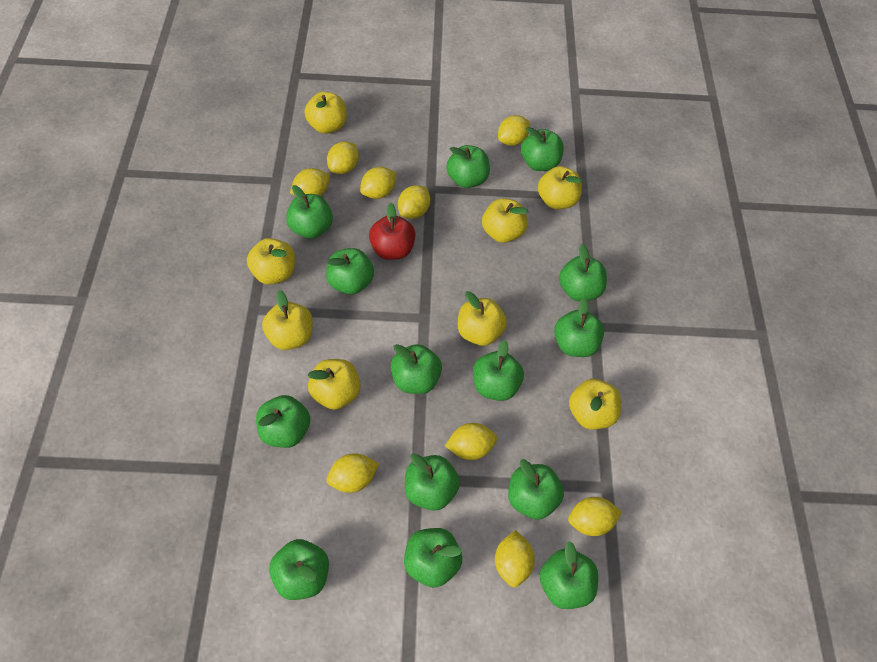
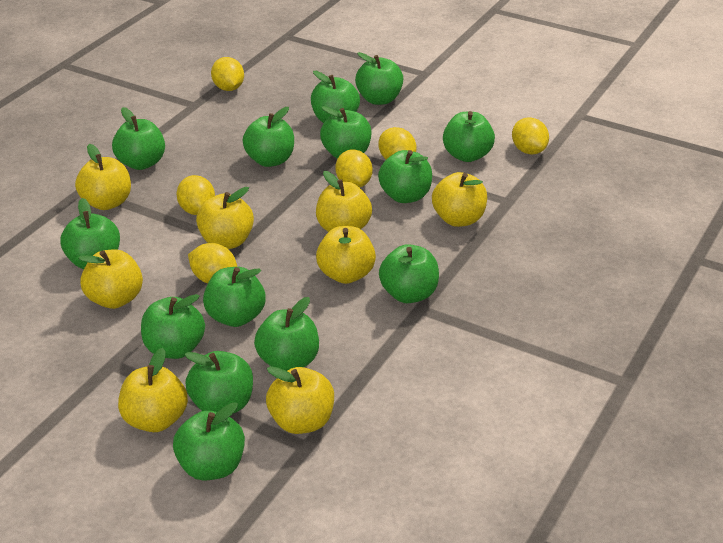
red apple: 1 -> 0
yellow lemon: 9 -> 6

